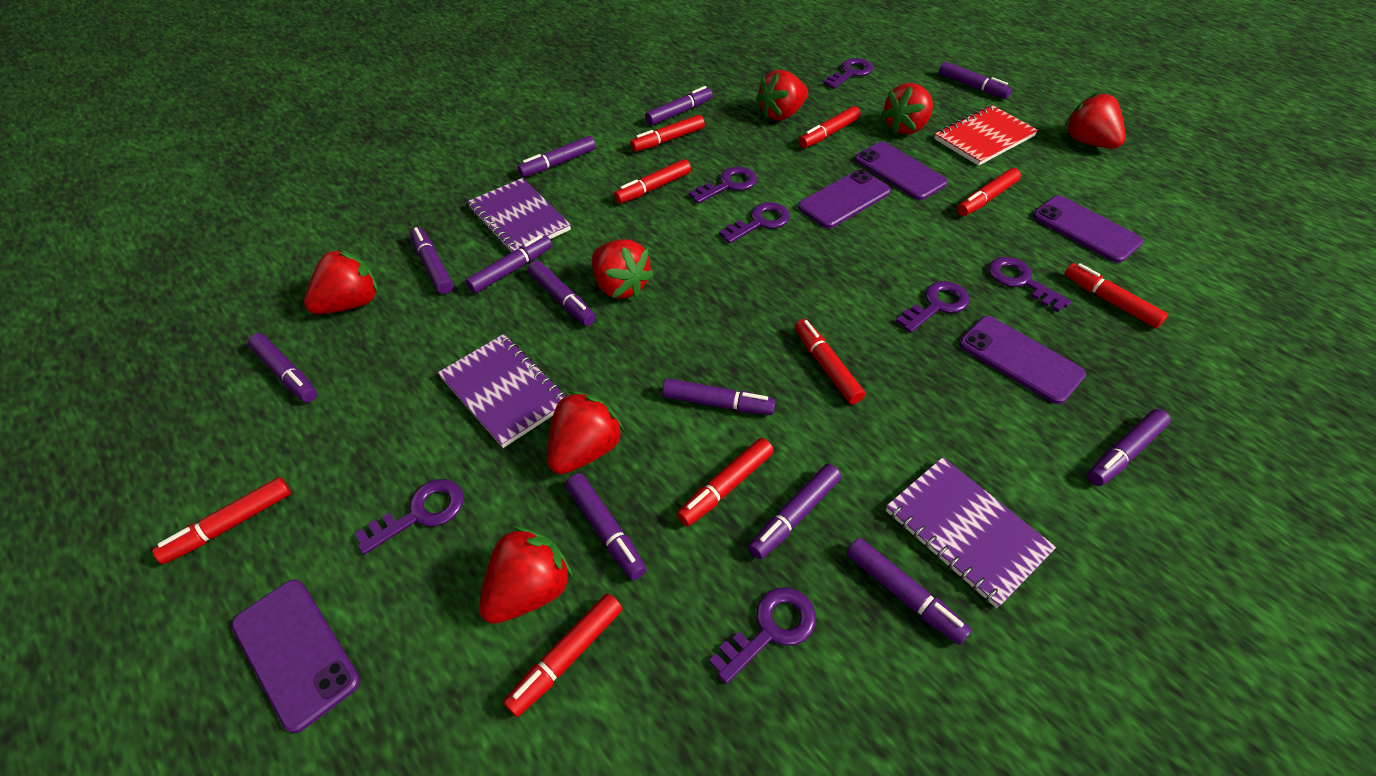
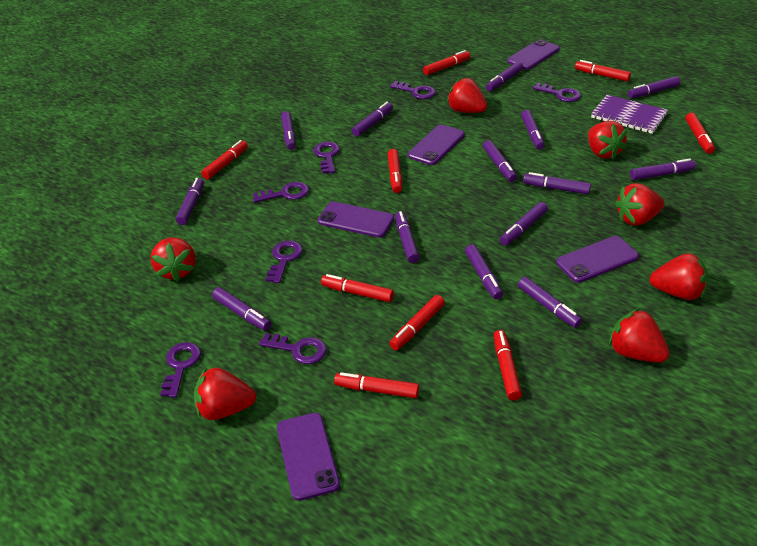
purple marker: 12 -> 14
purple notebook: 3 -> 1
red notebook: 1 -> 0

